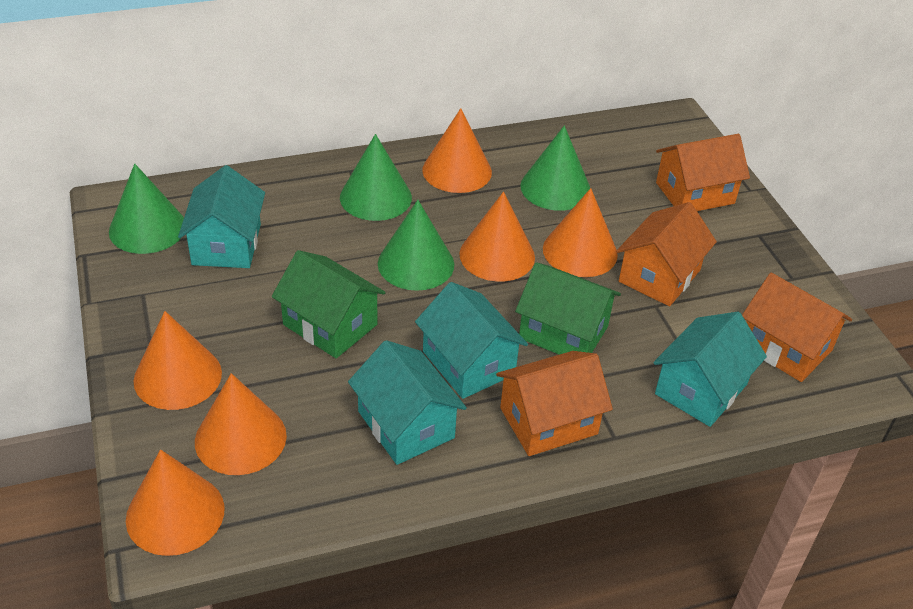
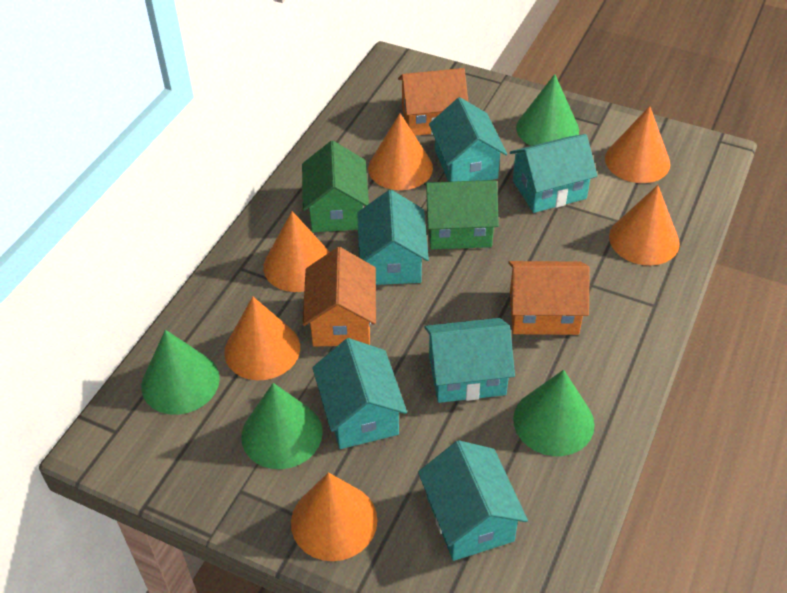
orange house: 4 -> 3
turquoise house: 4 -> 6

